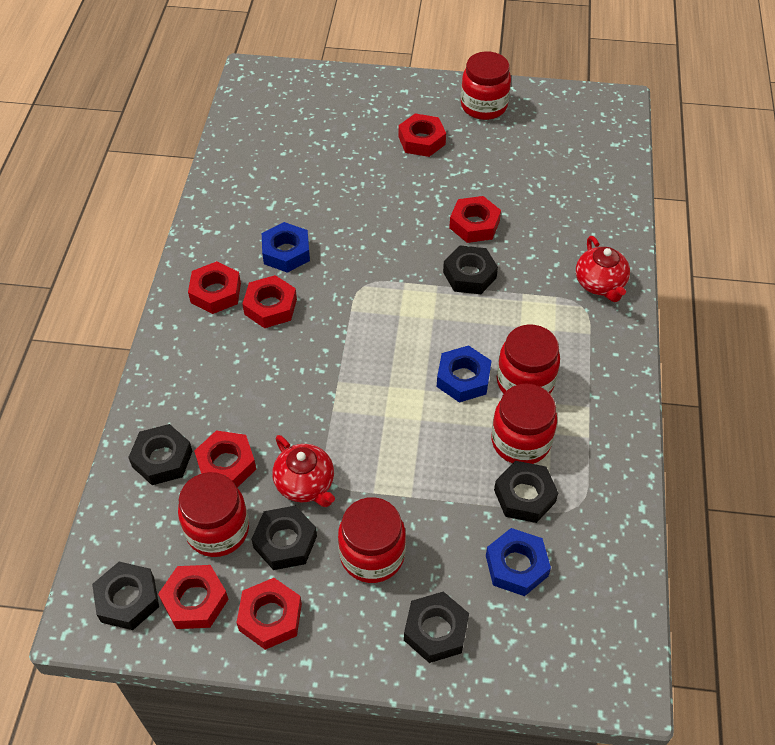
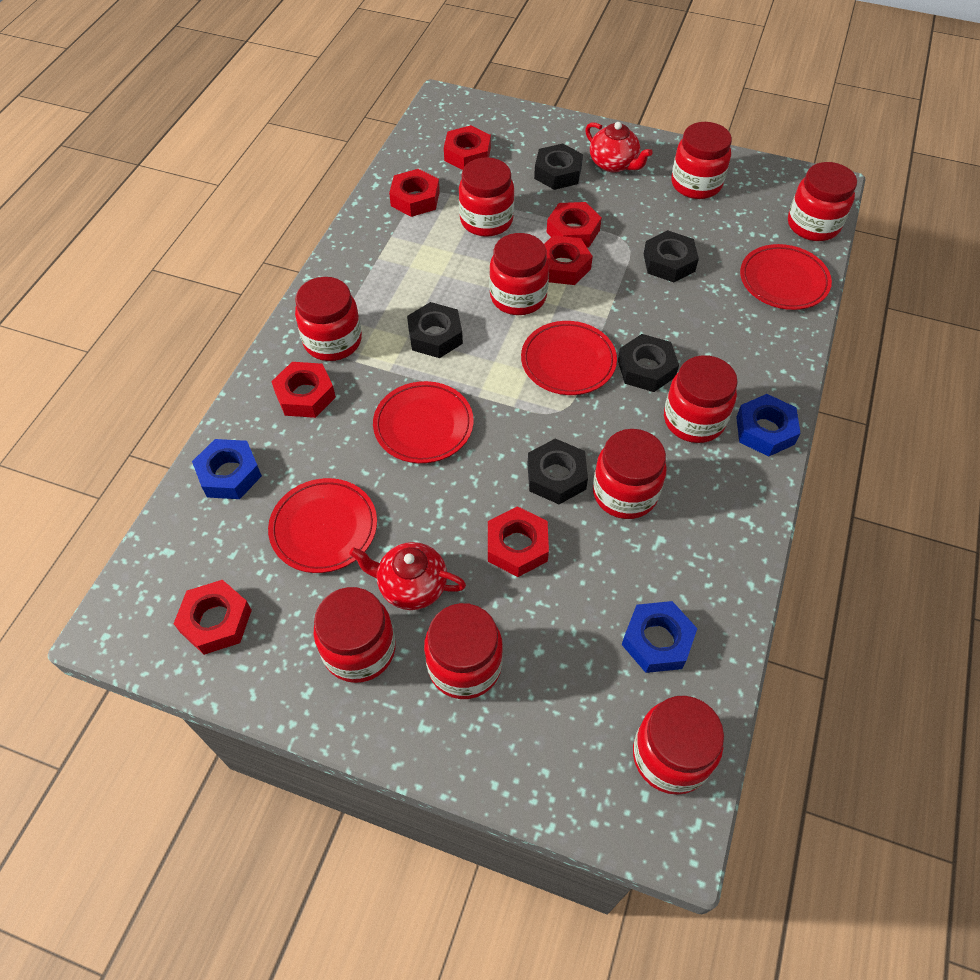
black nut: 6 -> 5
red jar: 5 -> 10
red plate: 0 -> 4

